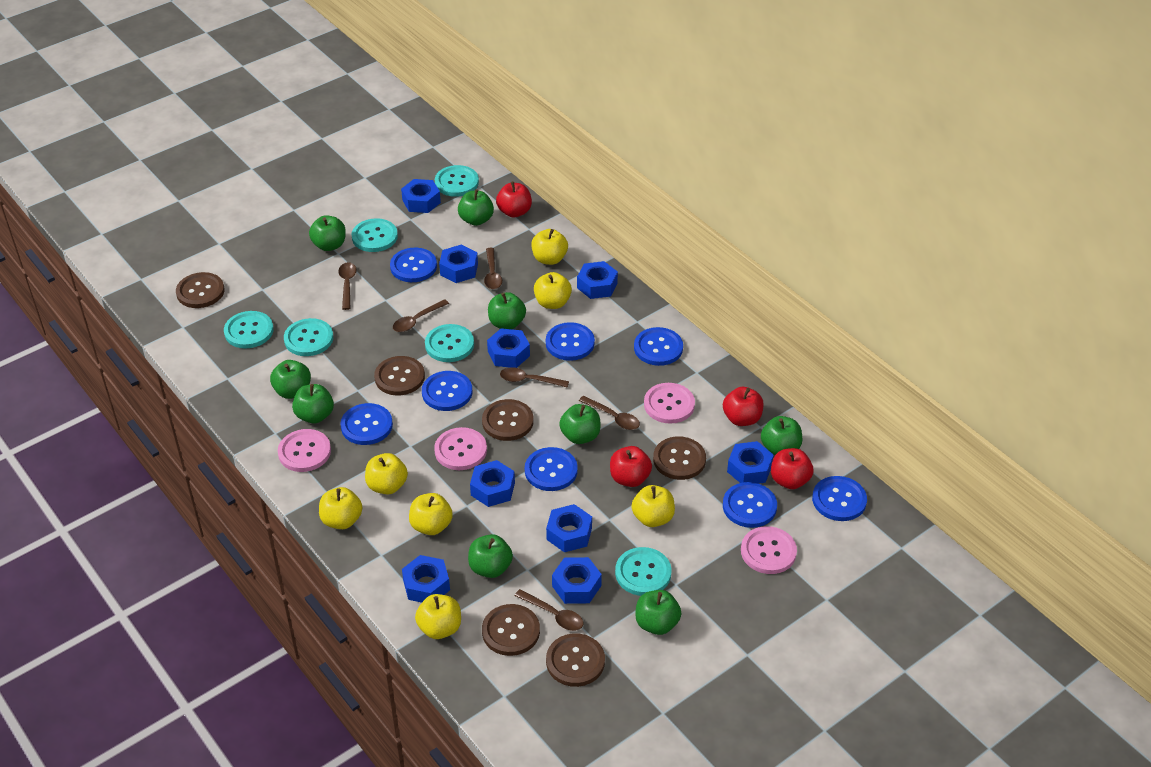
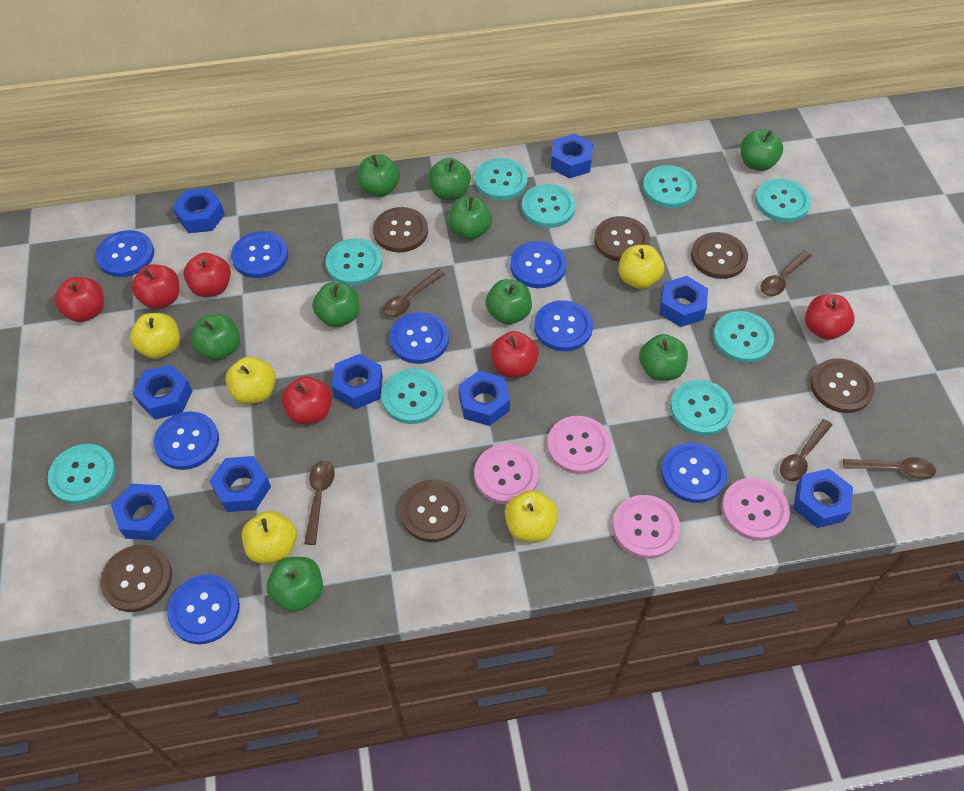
brown spoon: 6 -> 5
red apple: 4 -> 6
turquoise button: 6 -> 9
yellow apple: 7 -> 5

